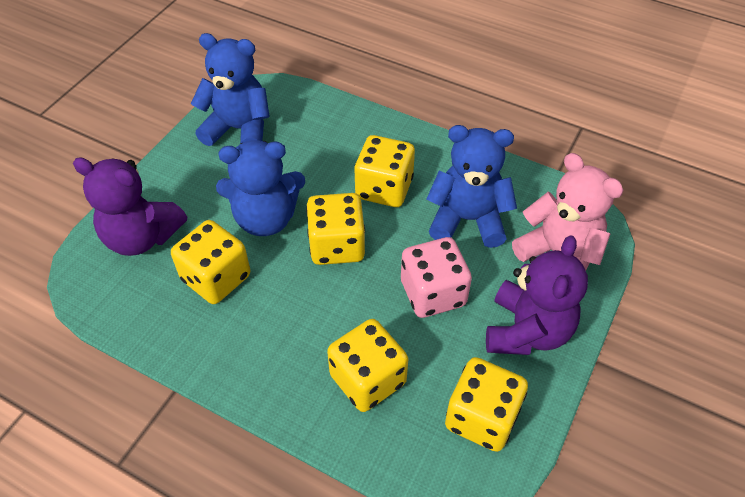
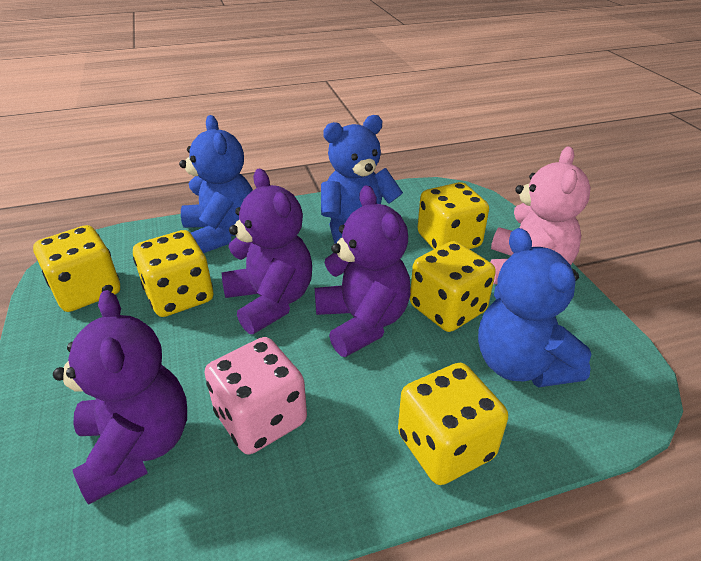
purple teddy bear: 2 -> 3

